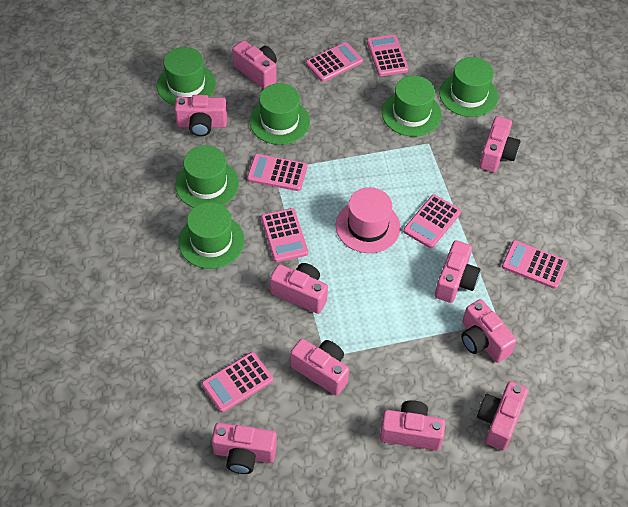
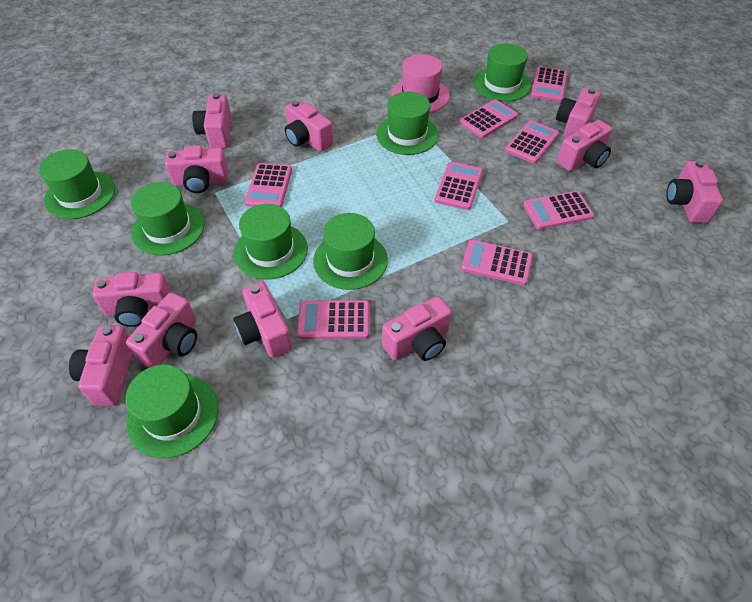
green hat: 6 -> 7
pink calculator: 7 -> 8
pink camera: 10 -> 11

